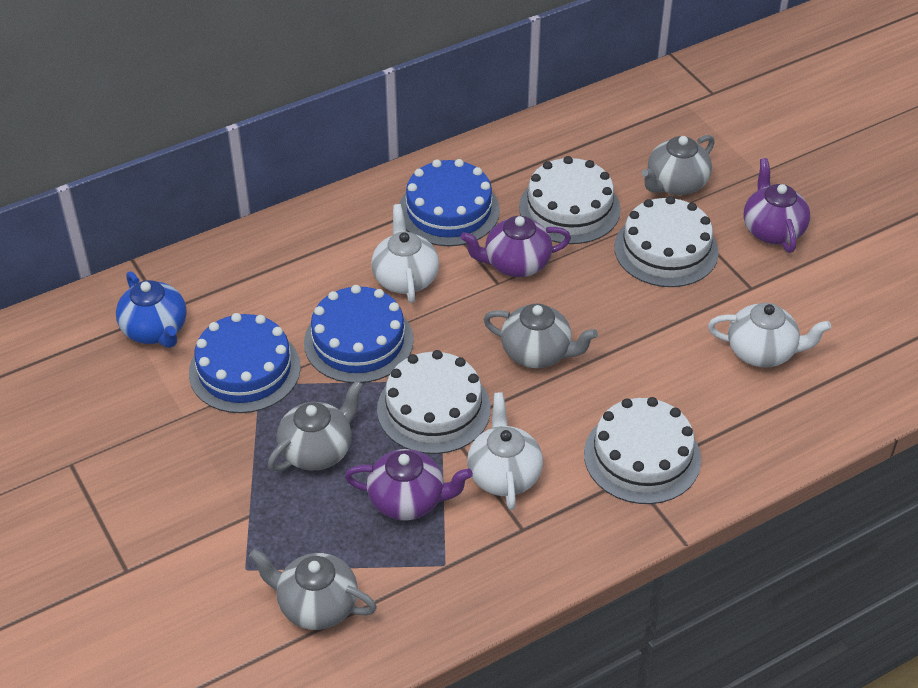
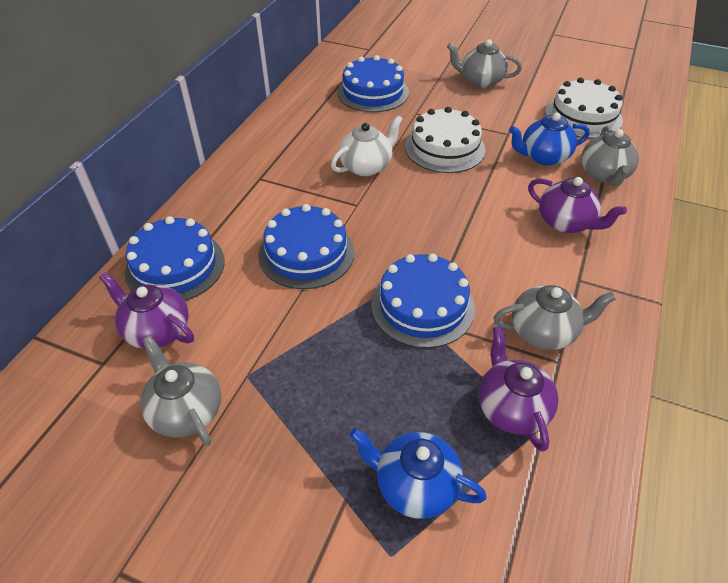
blue cake: 3 -> 4
blue teapot: 1 -> 2
white cake: 4 -> 2
white teapot: 3 -> 1

